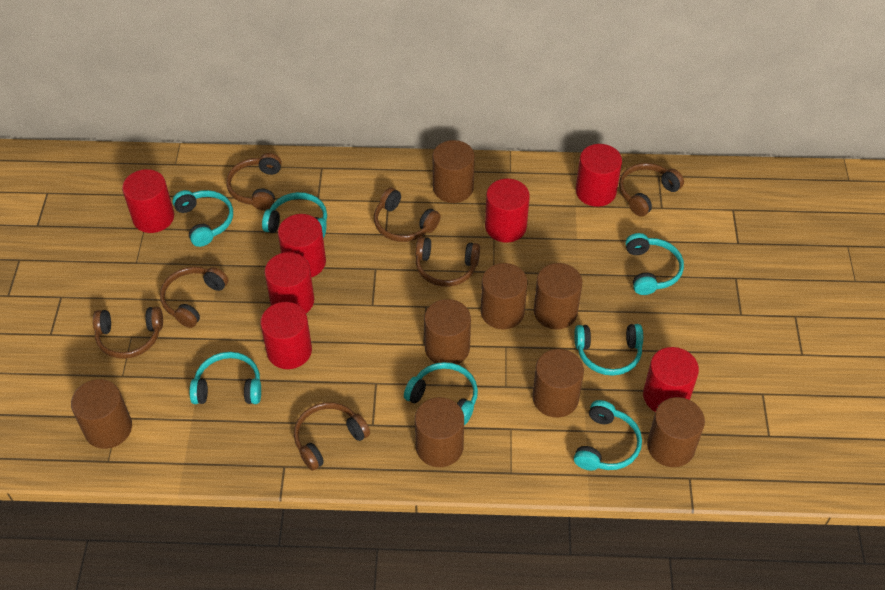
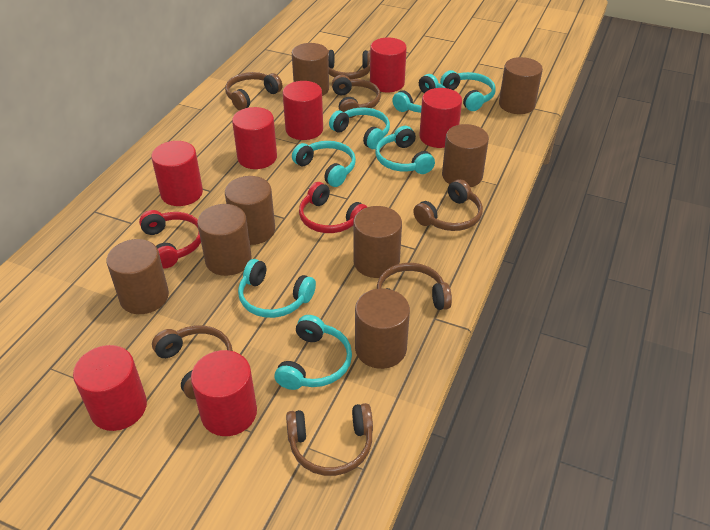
red headphones: 0 -> 2

